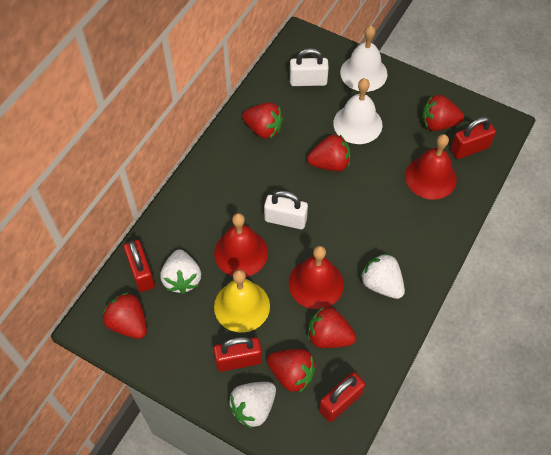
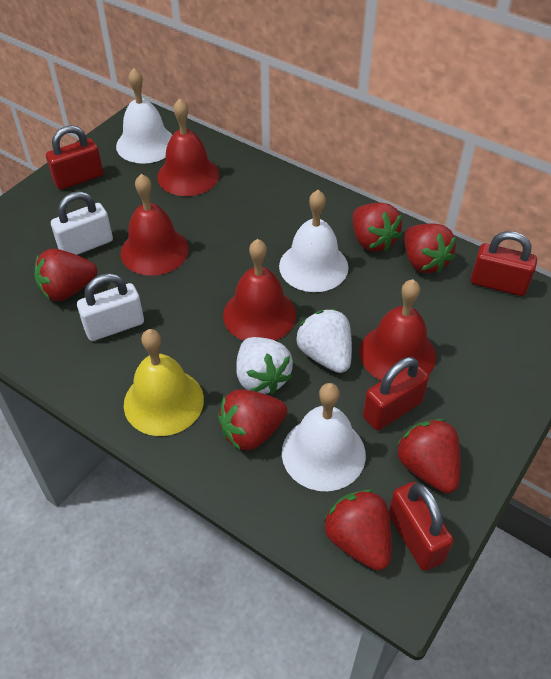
red bell: 3 -> 4
white bell: 2 -> 3
white strawberry: 3 -> 2

